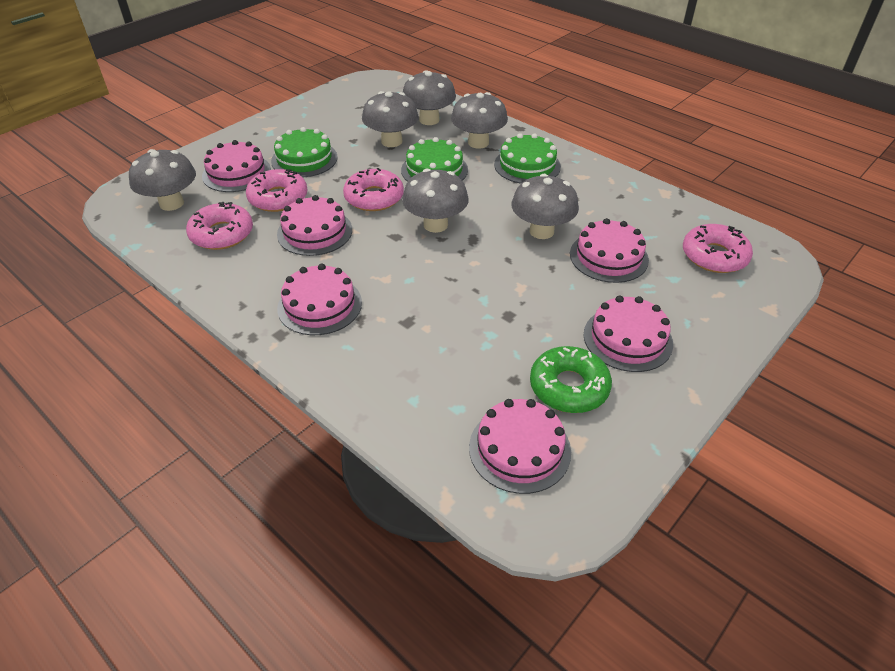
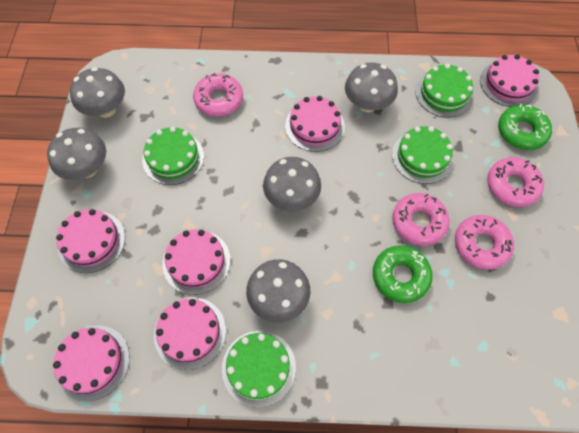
green cake: 3 -> 4
green donut: 1 -> 2
grey mushroom: 6 -> 5

